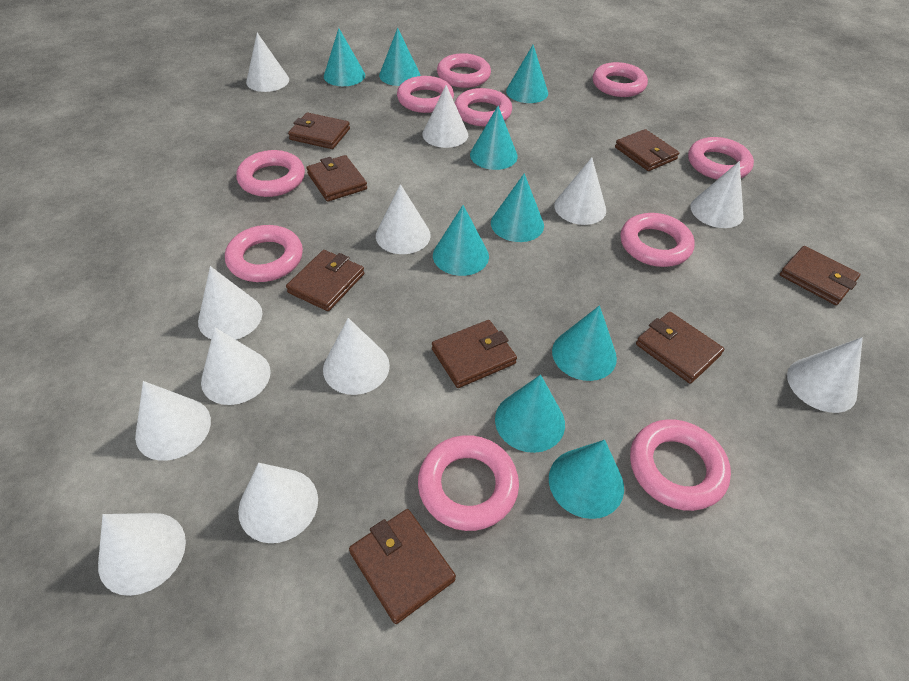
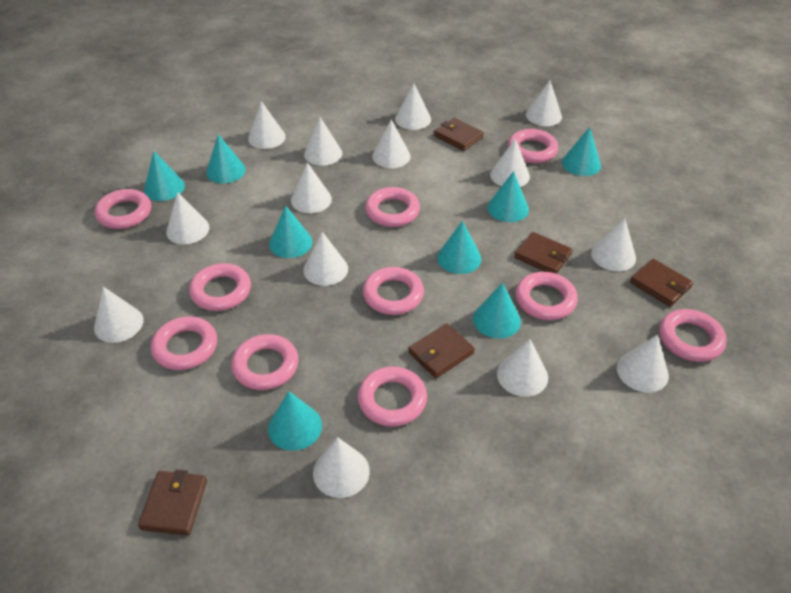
brown wallet: 8 -> 5
turquoise cone: 9 -> 8
white cone: 12 -> 14

